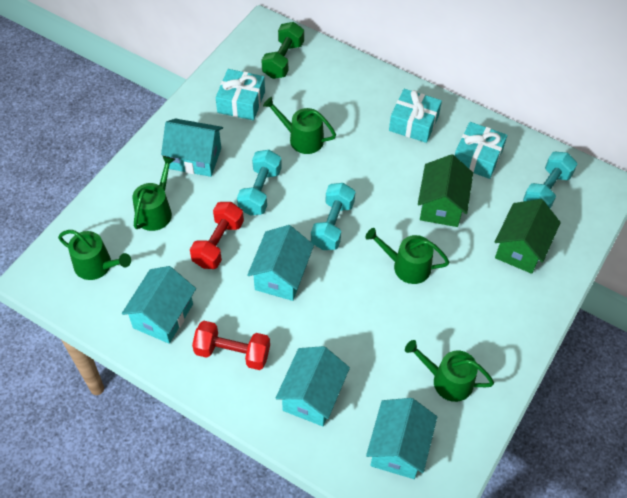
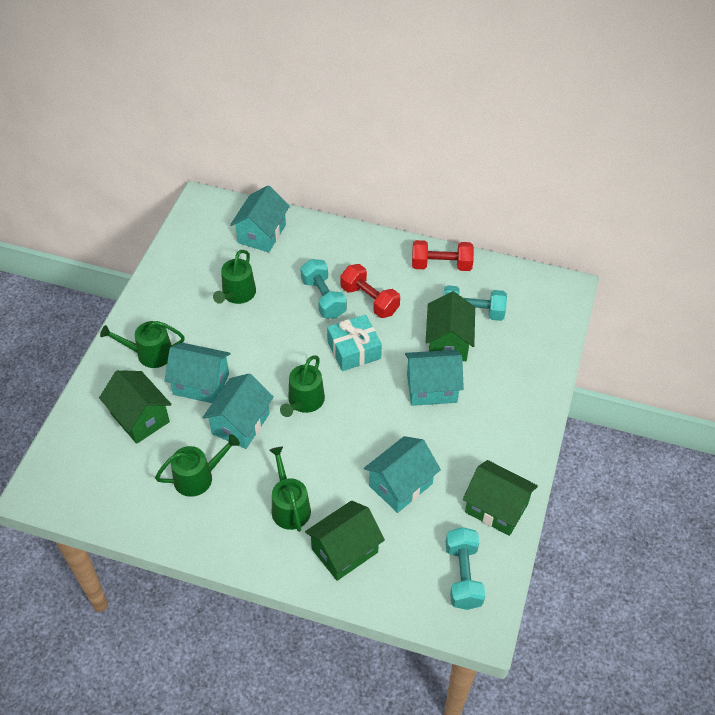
green dumbbell: 1 -> 0
green house: 2 -> 4
turquoise gift: 3 -> 1

